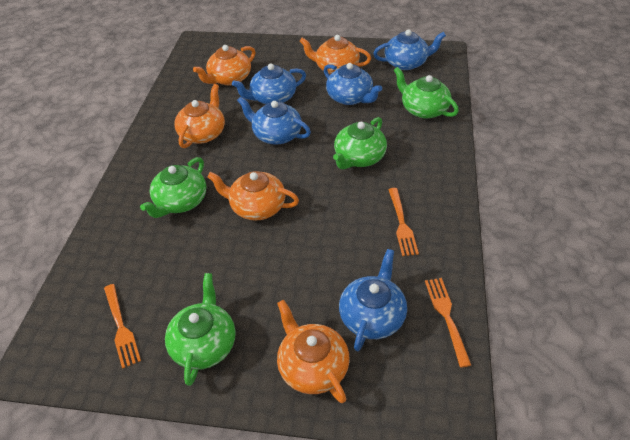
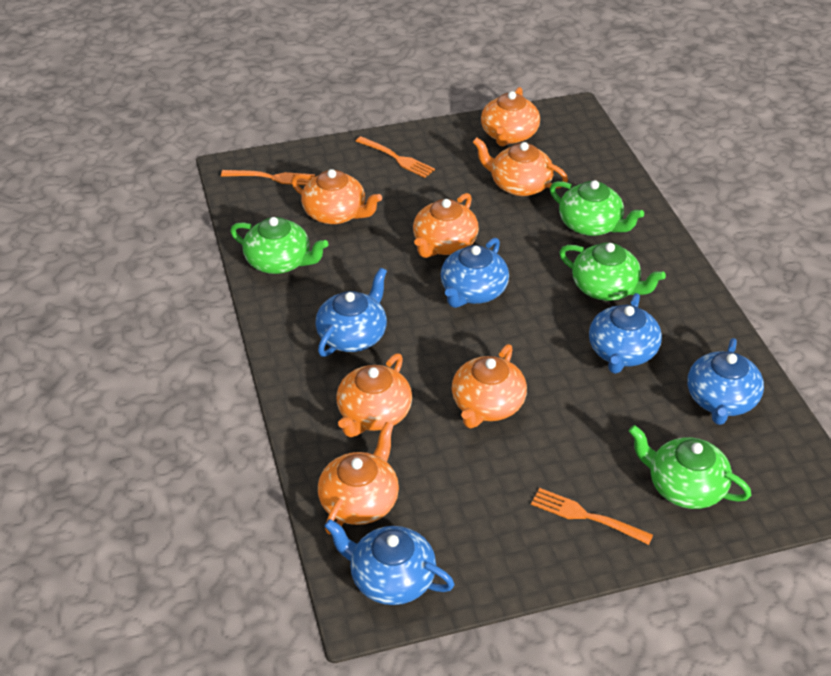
orange teapot: 5 -> 7

